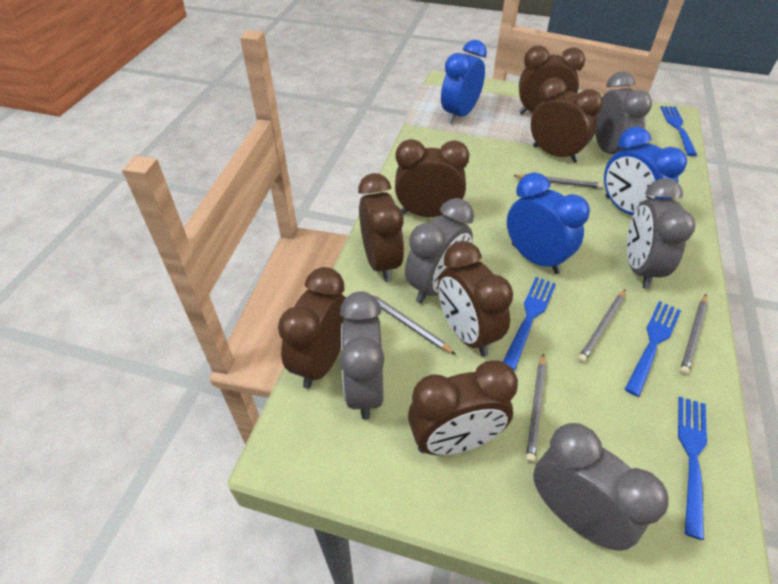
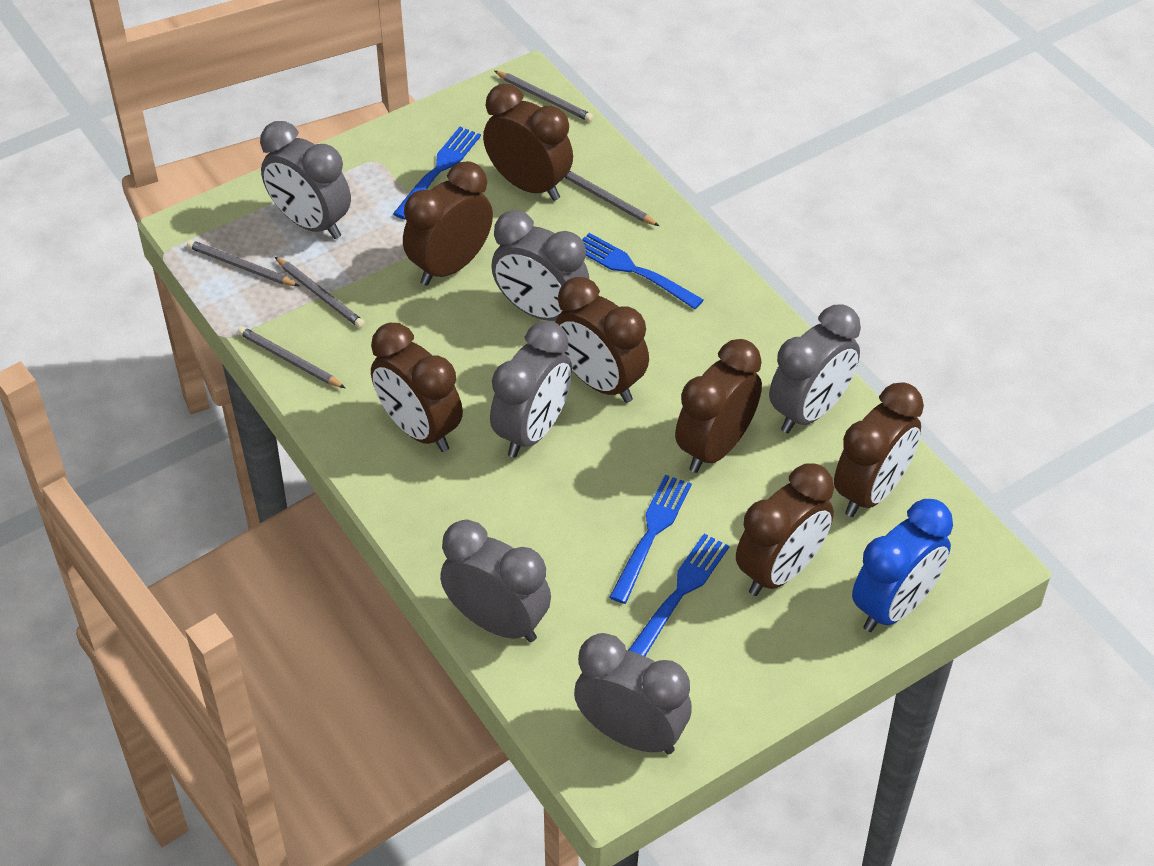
blue clock: 3 -> 1
grey clock: 5 -> 6

